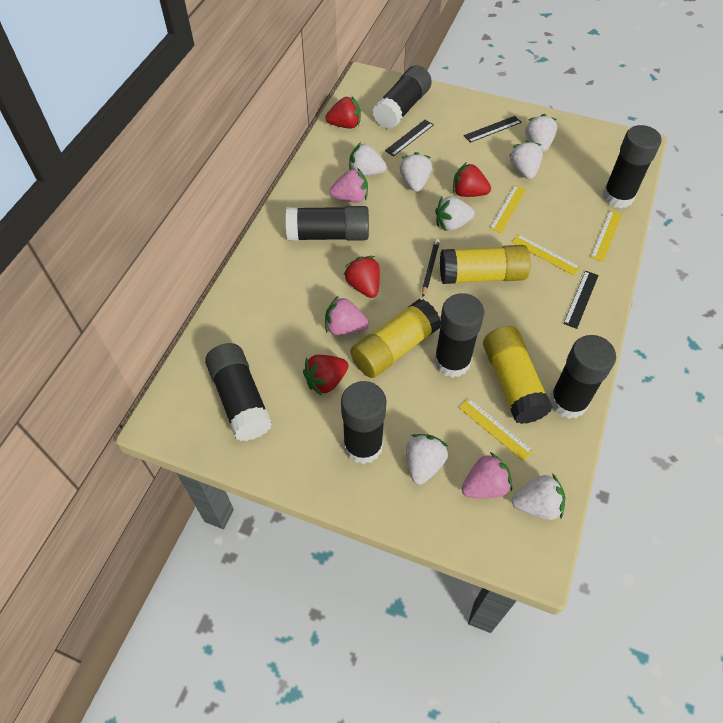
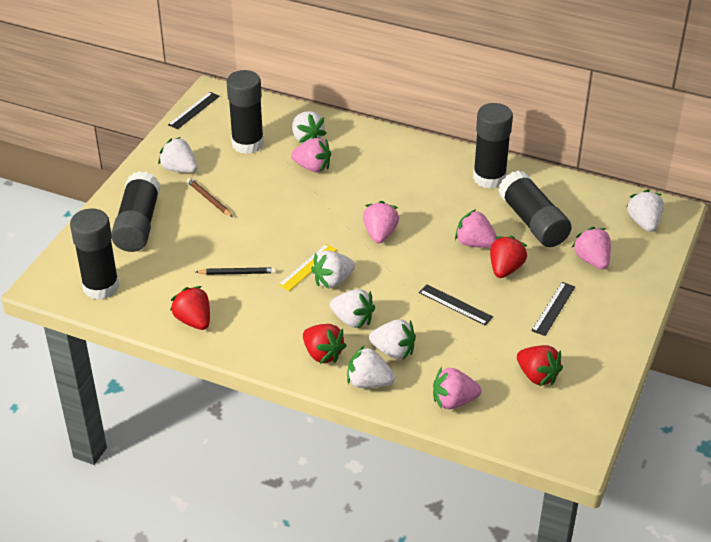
black glue stick: 7 -> 5
brown pencil: 0 -> 1
pink strawberry: 3 -> 5
yellow glue stick: 3 -> 0
yellow ruler: 4 -> 1

